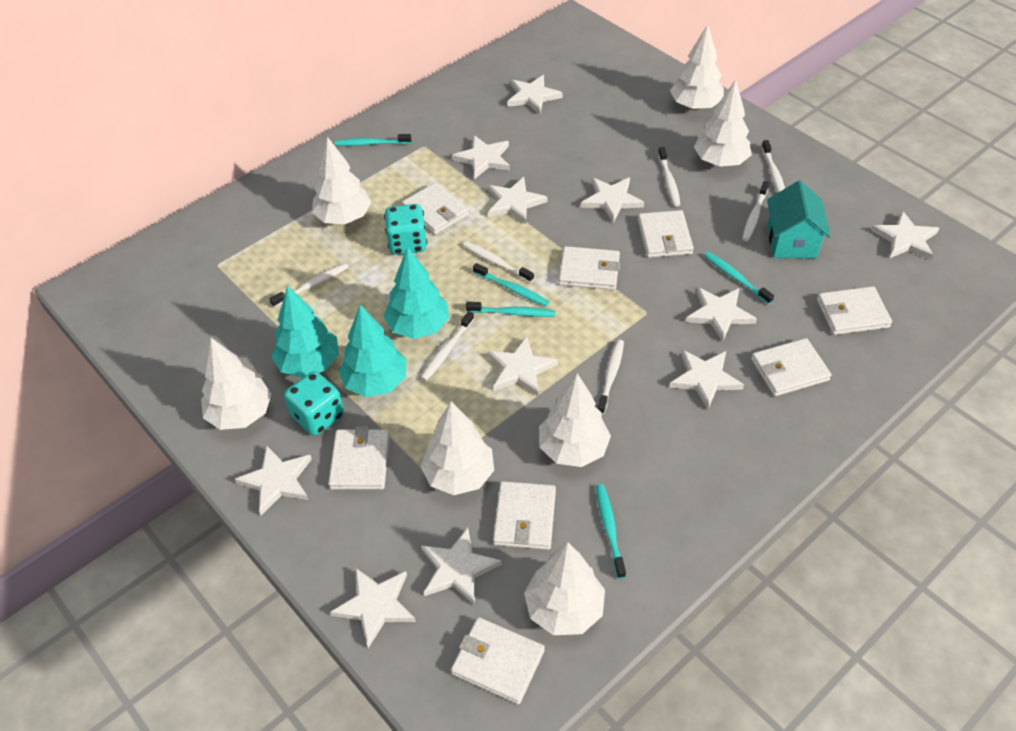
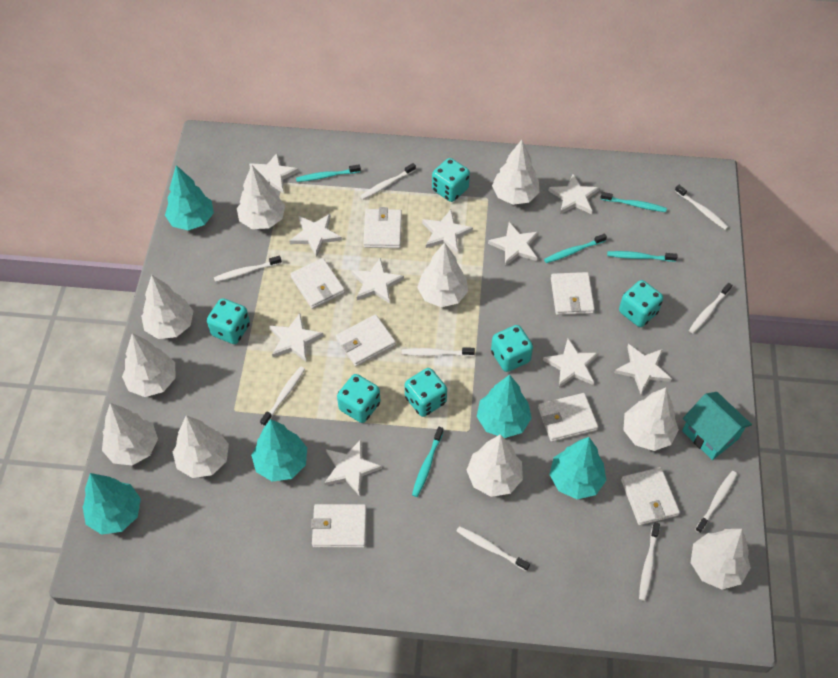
turquoise dice: 2 -> 6
turquoise tree: 3 -> 5
white star: 11 -> 10
white toothbrush: 7 -> 9
white tree: 7 -> 10
white wallet: 8 -> 7

